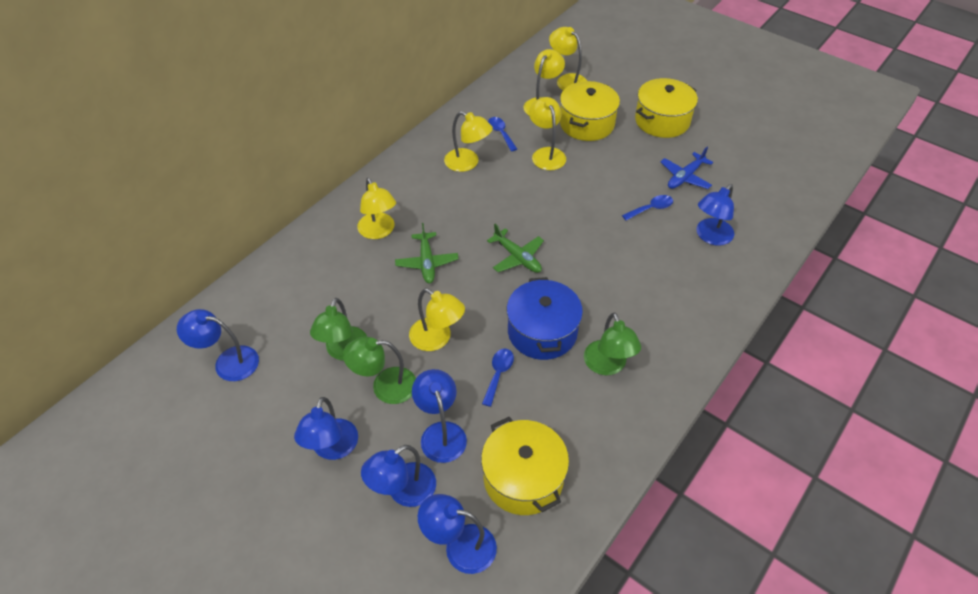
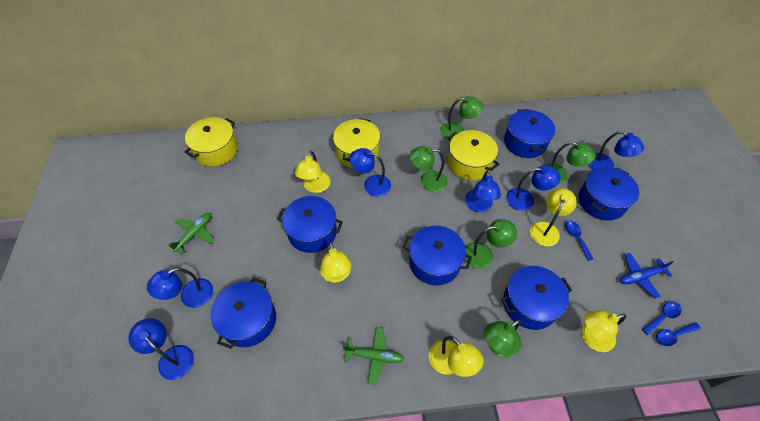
blue pot: 1 -> 6
green lamp: 3 -> 5
yellow lamp: 6 -> 5

